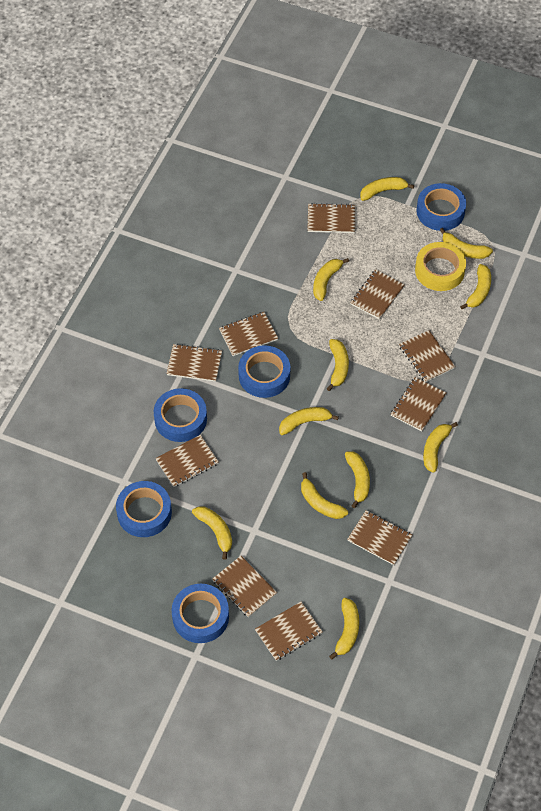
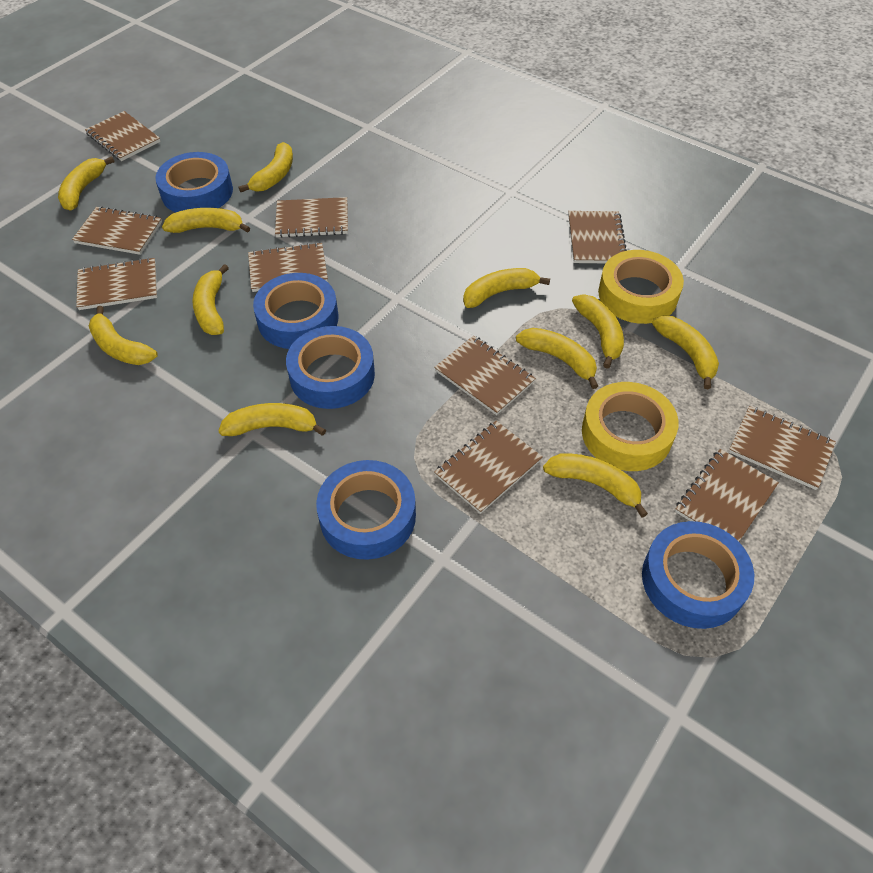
yellow tape: 1 -> 2

